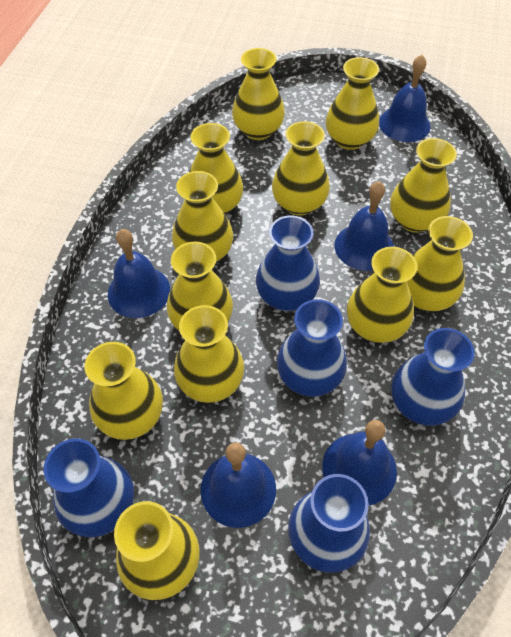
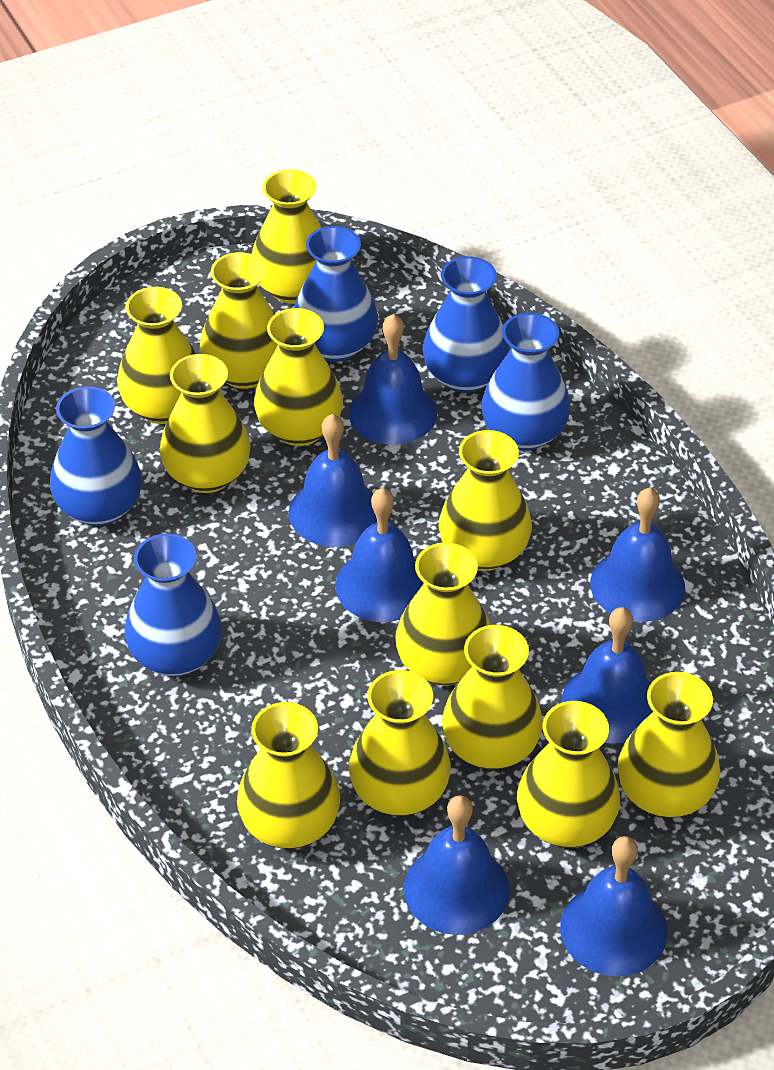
blue bell: 5 -> 7

